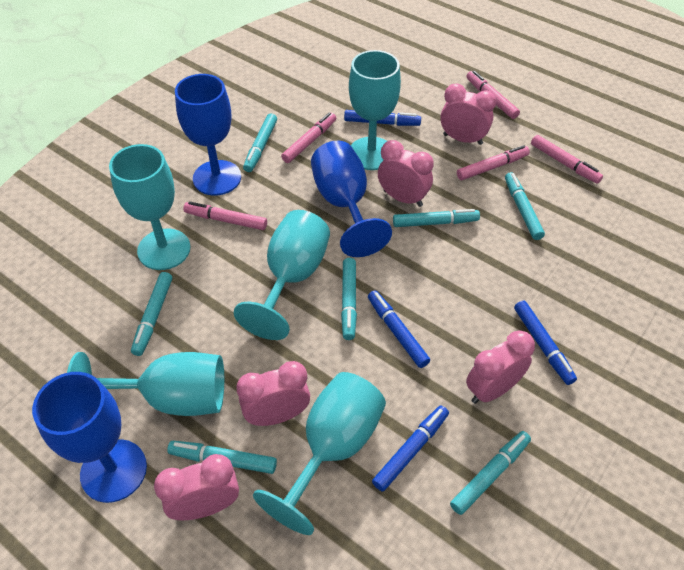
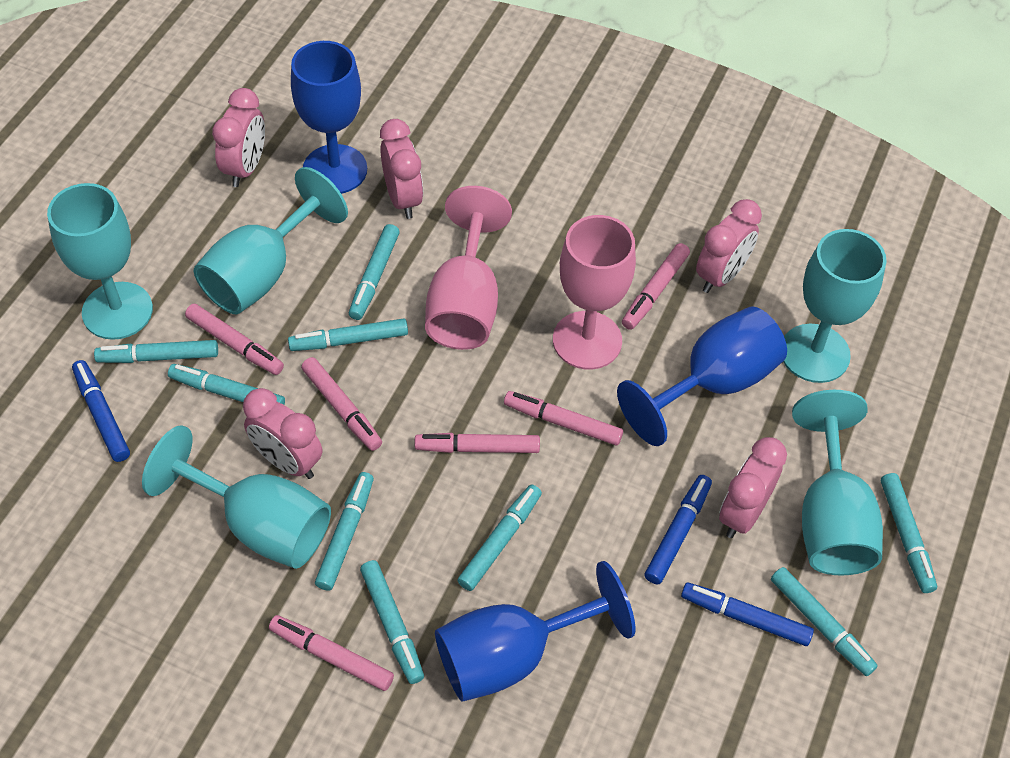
blue marker: 4 -> 3
pink goblet: 0 -> 2
pink marker: 5 -> 6
turquoise marker: 7 -> 9

